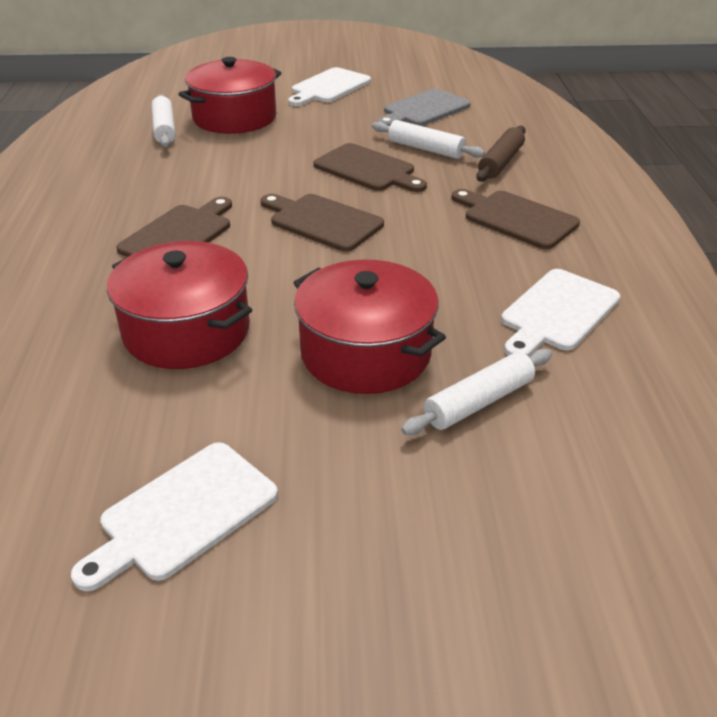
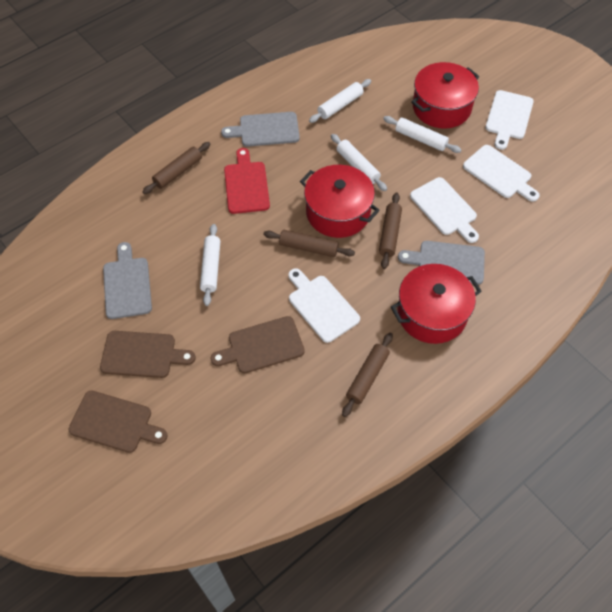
brown cutting board: 4 -> 3
brown rolling pin: 1 -> 4
grey cutting board: 1 -> 3
red cutting board: 0 -> 1
white cutting board: 3 -> 4
white rolling pin: 3 -> 4

